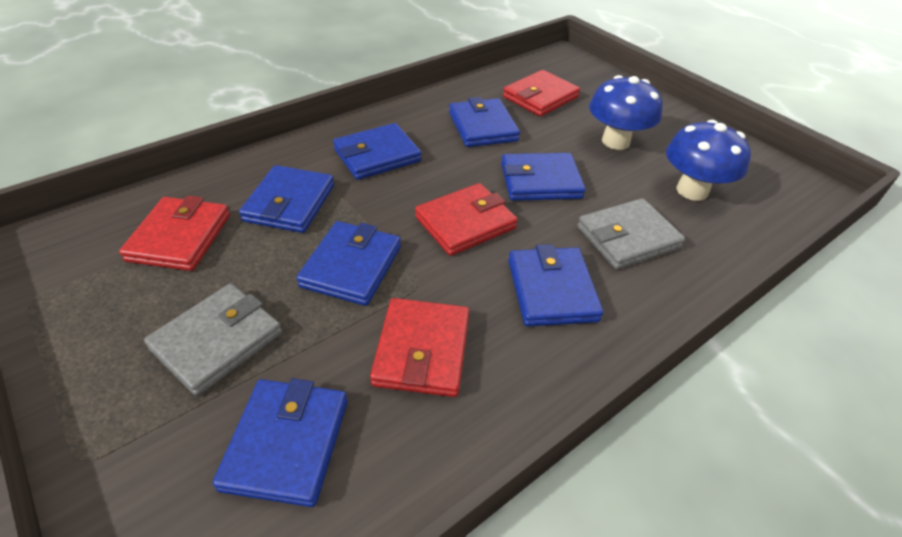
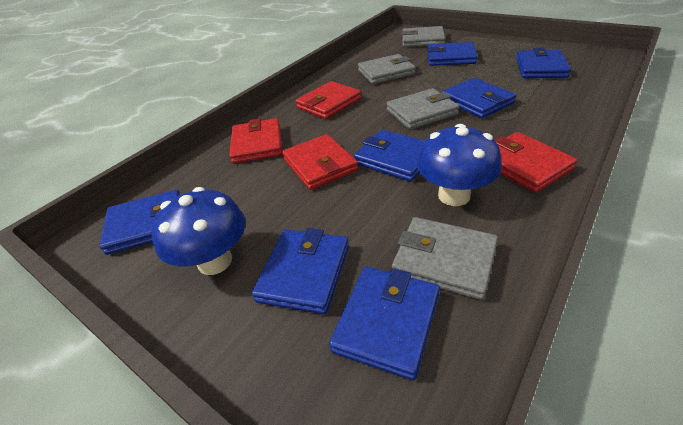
grey wallet: 2 -> 4

